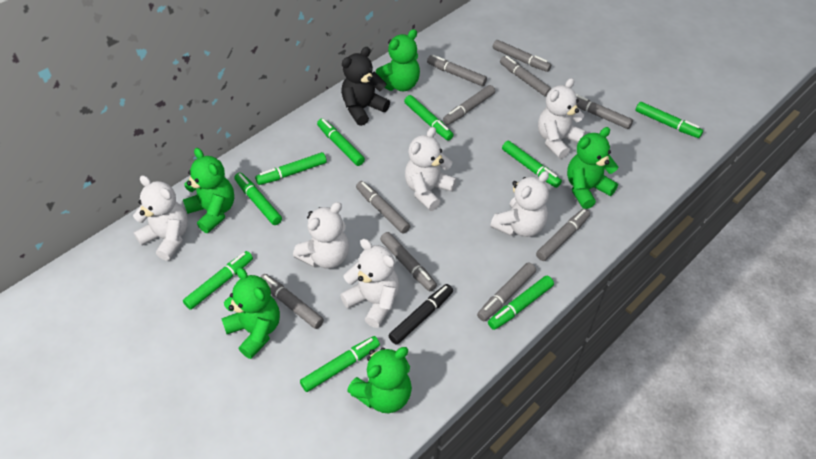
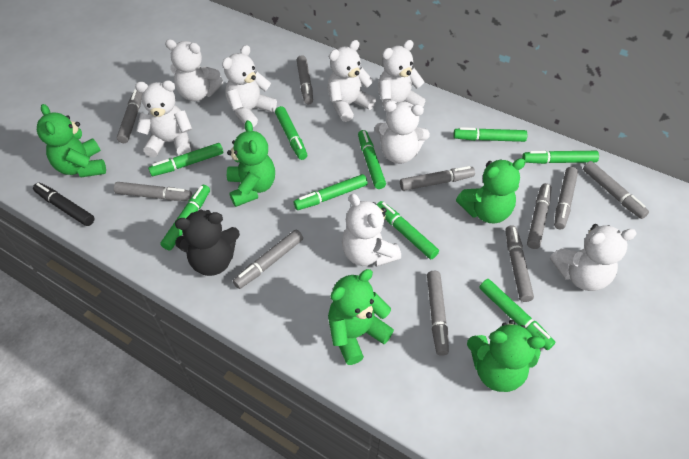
white teddy bear: 6 -> 8

